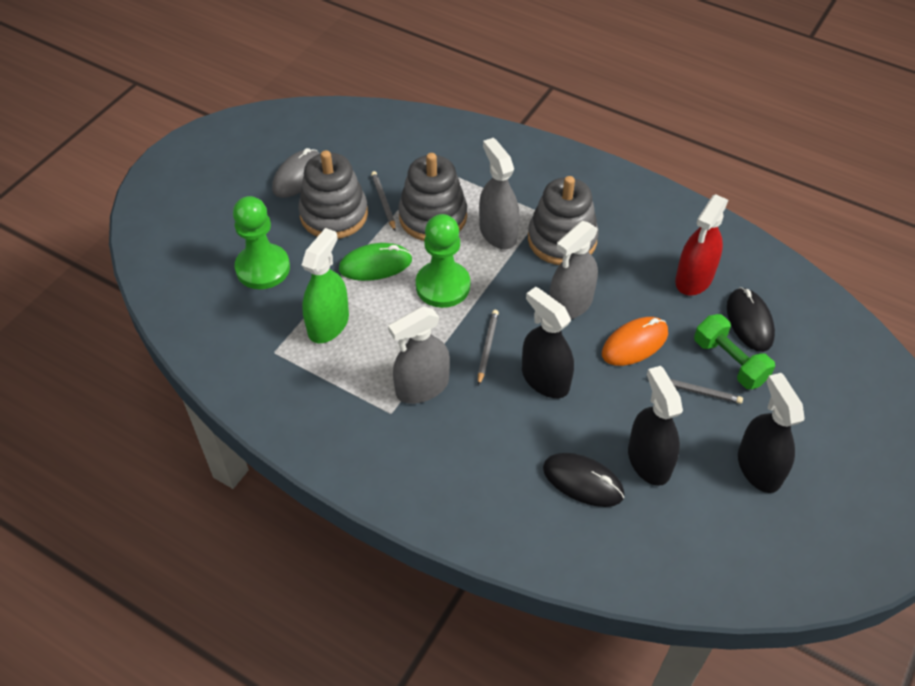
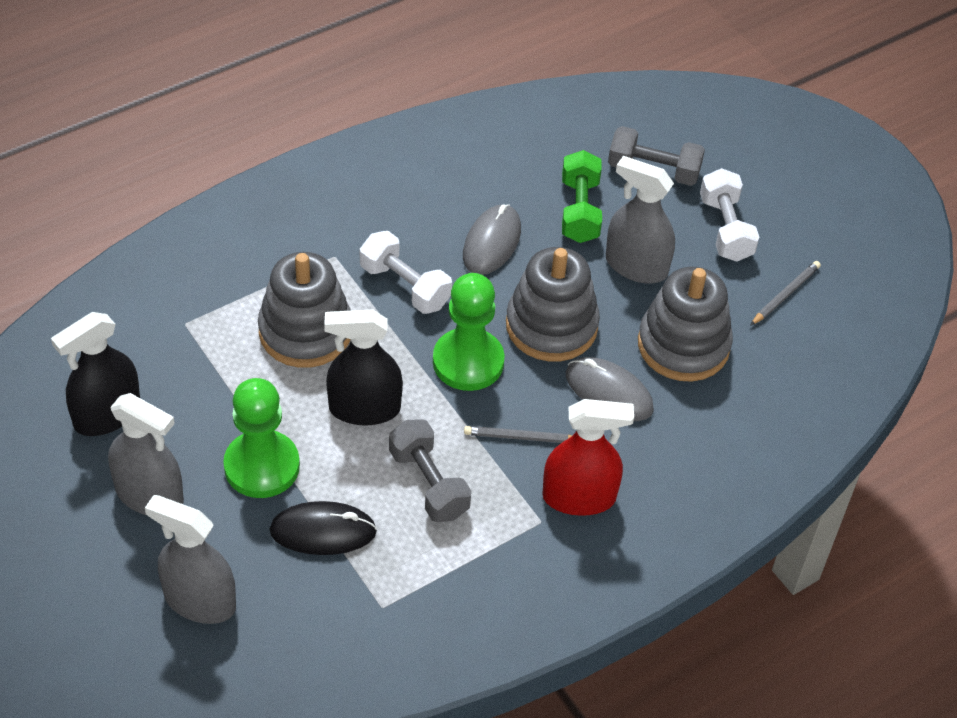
black mouse: 2 -> 1
black spray bottle: 3 -> 2
green mouse: 1 -> 0
green spray bottle: 1 -> 0
grey dumbbell: 0 -> 2
grey mouse: 1 -> 2
grey pencil: 3 -> 2
orange mouse: 1 -> 0
white dumbbell: 0 -> 2

